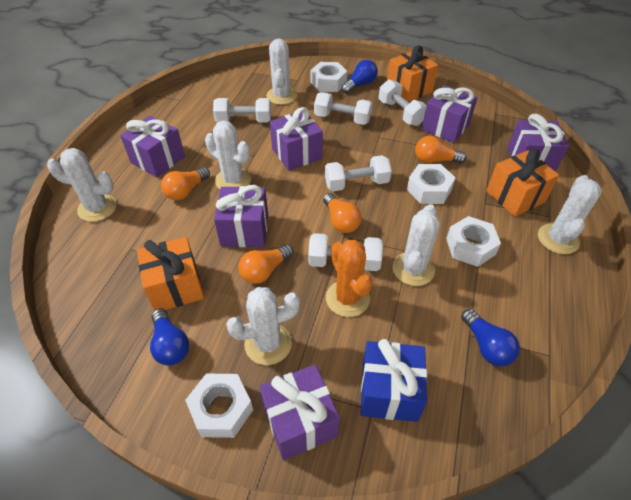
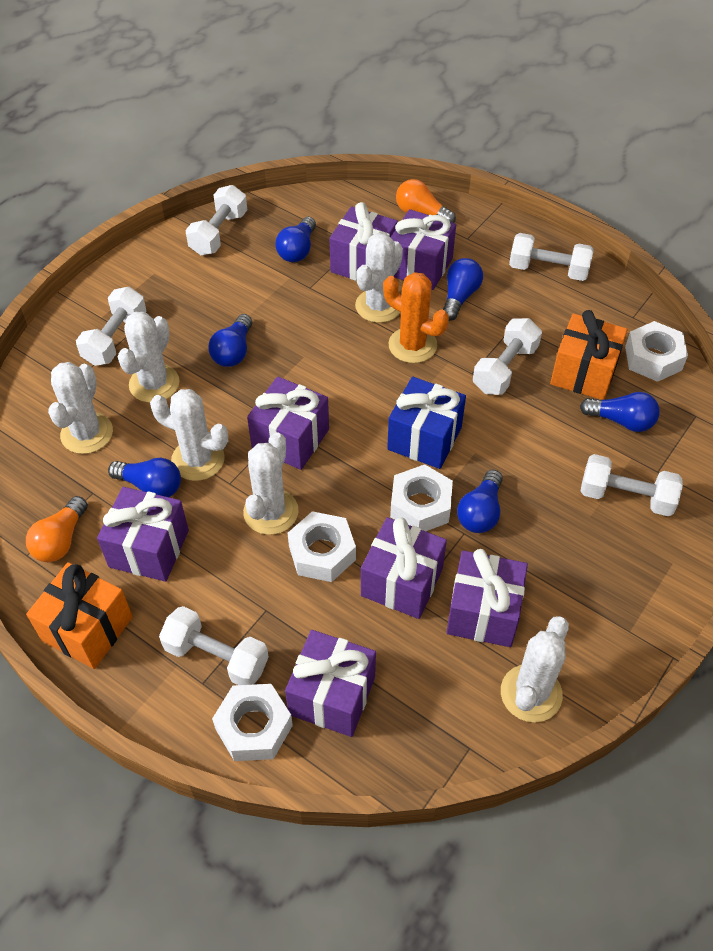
blue light bulb: 3 -> 6
orange gift: 3 -> 2
orange light bulb: 4 -> 2
purple gift: 6 -> 7
white dumbbell: 5 -> 6

